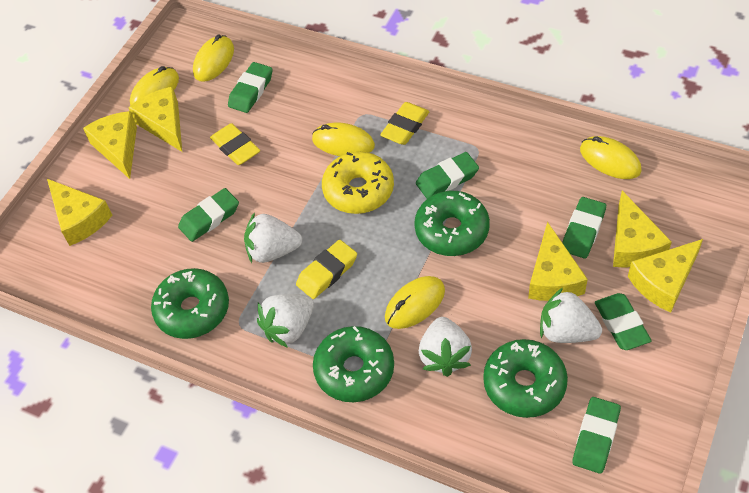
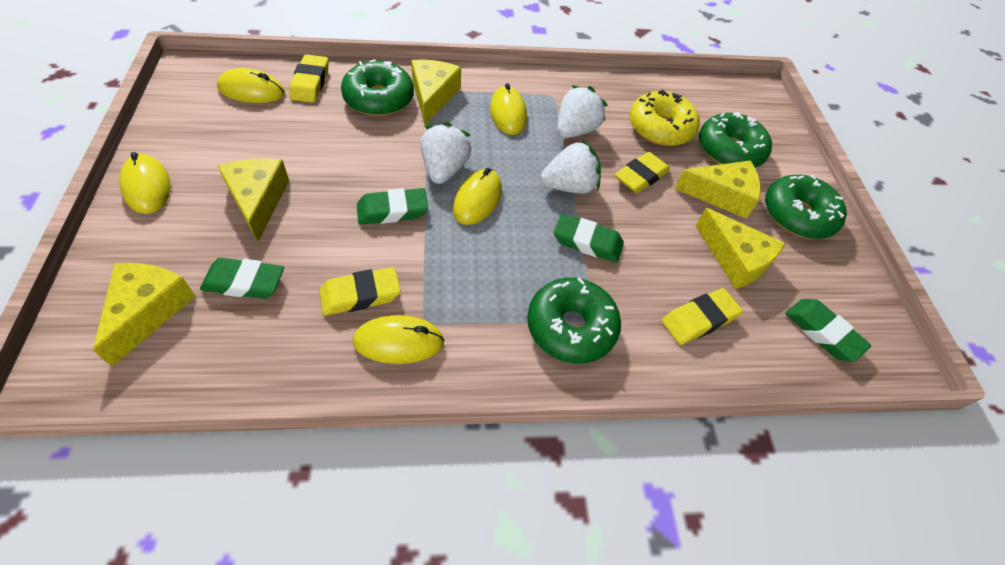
green eraser: 6 -> 4
white strawberry: 4 -> 3
yellow cheese: 6 -> 5
yellow eraser: 3 -> 4

